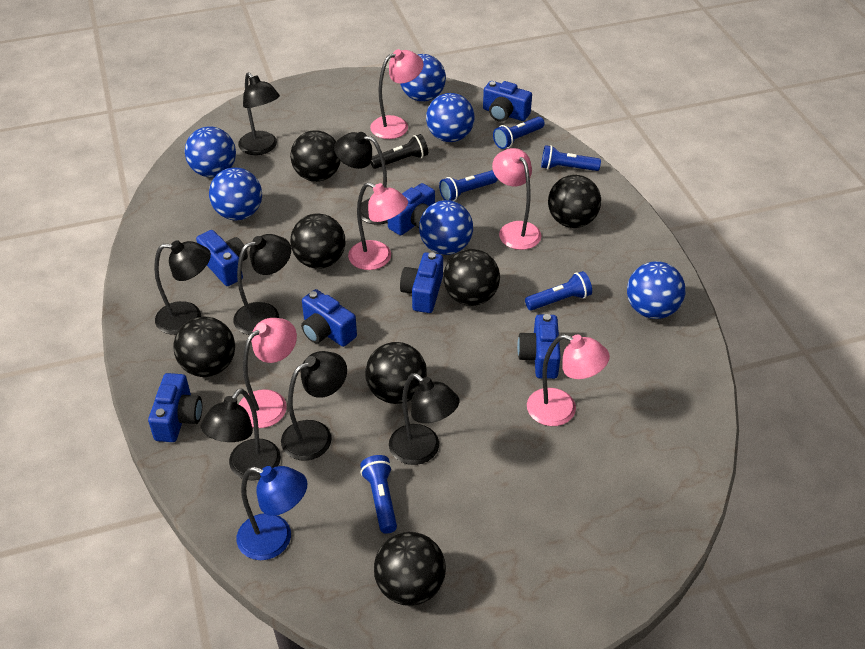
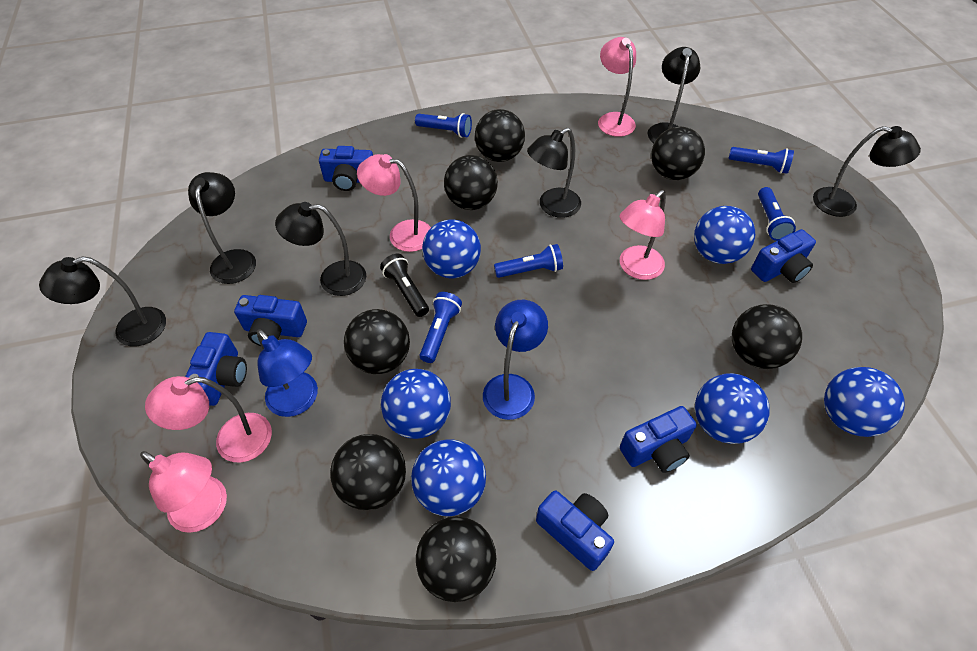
black lamp: 7 -> 6
blue camera: 7 -> 6
blue lamp: 1 -> 2

